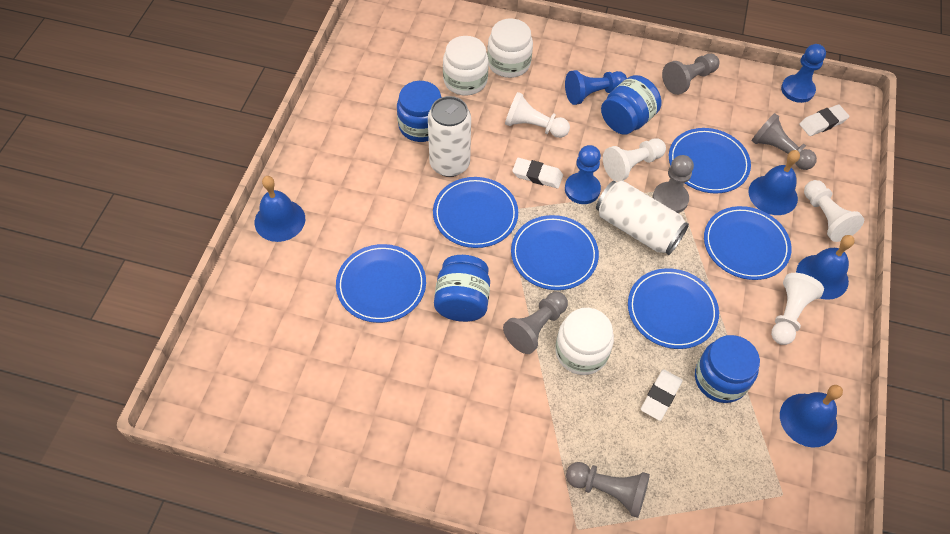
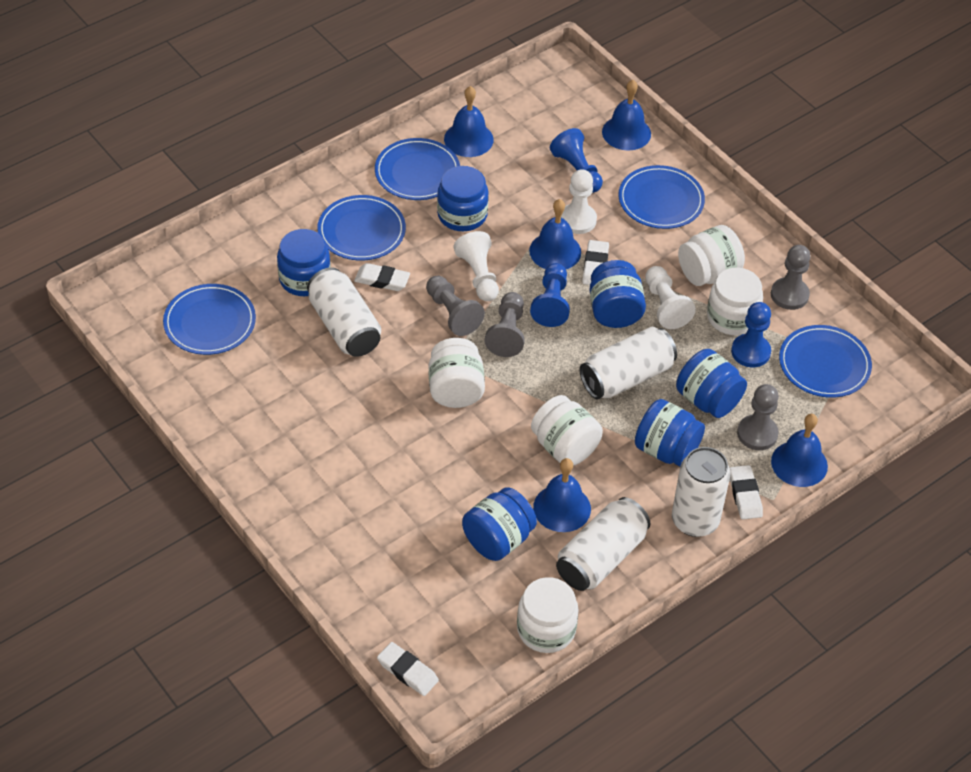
blue bell: 4 -> 5
blue jar: 4 -> 6
blue plate: 6 -> 5
grey pawn: 5 -> 4
white can: 2 -> 4
white eraser: 3 -> 4
white jar: 3 -> 5
white pawn: 4 -> 3

